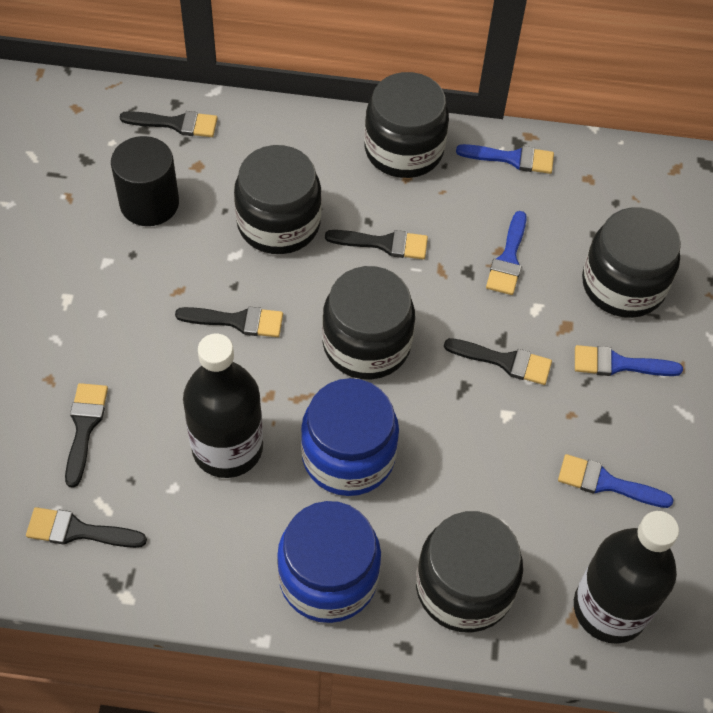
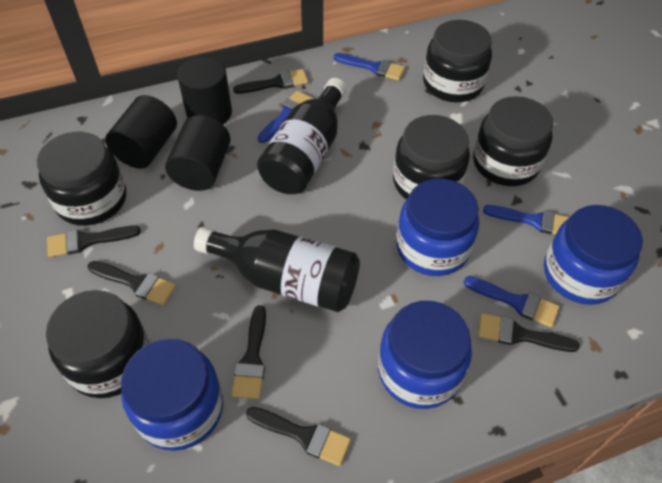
black cylinder: 1 -> 3
blue jar: 2 -> 4

